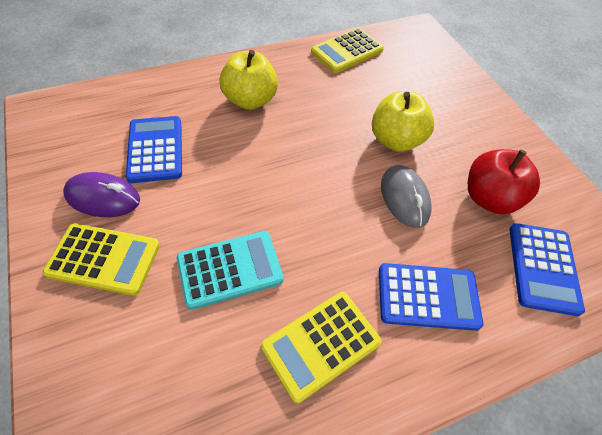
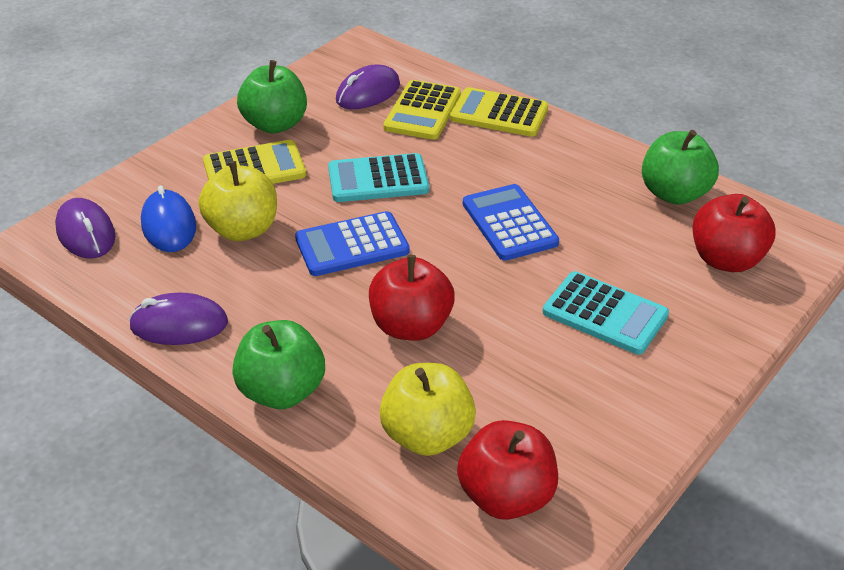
blue calculator: 3 -> 2
blue mouse: 0 -> 1
green apple: 0 -> 3
grey mouse: 1 -> 0
purple mouse: 1 -> 3
red apple: 1 -> 3
turquoise calculator: 1 -> 2

